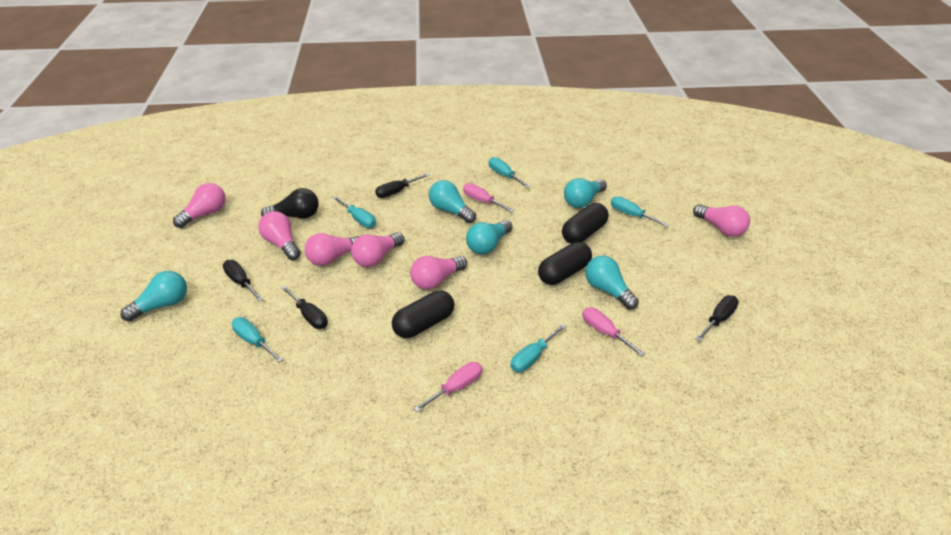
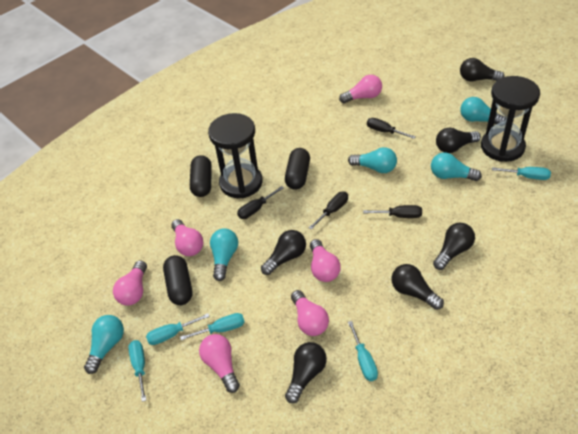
black hourglass: 0 -> 2
black light bulb: 1 -> 6
pink screwdriver: 3 -> 0

